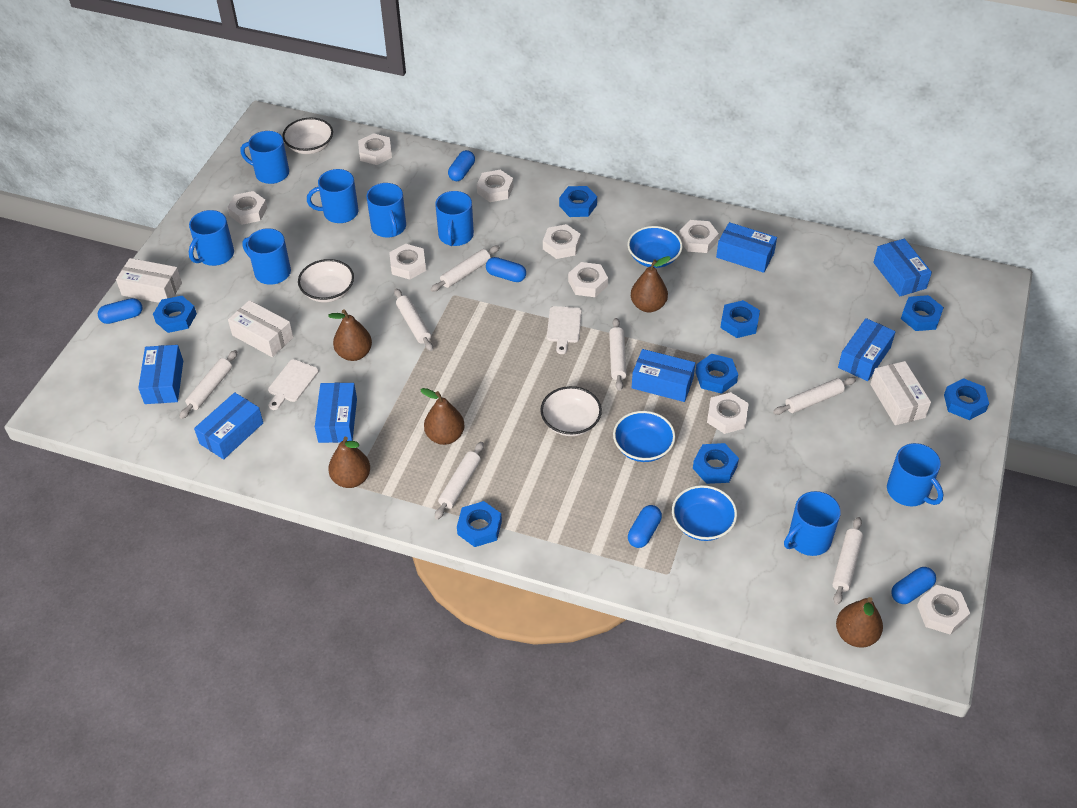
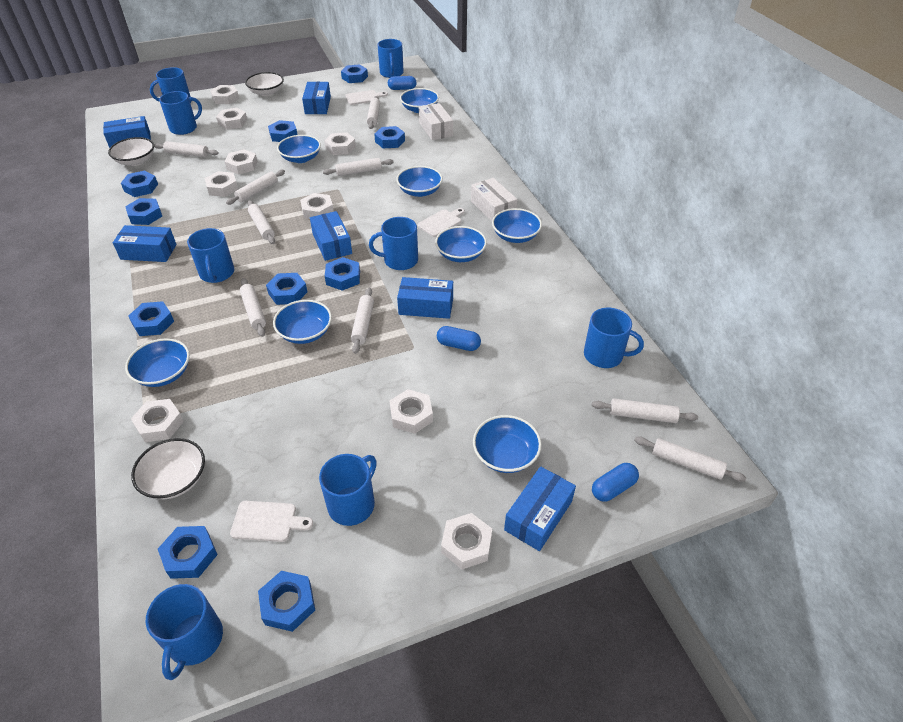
blue bowl: 3 -> 8
blue box: 7 -> 6
blue capsule: 5 -> 3
blue nut: 8 -> 10
brown pear: 5 -> 0
white box: 3 -> 2
white cutting board: 2 -> 3
white rolling pin: 7 -> 9

